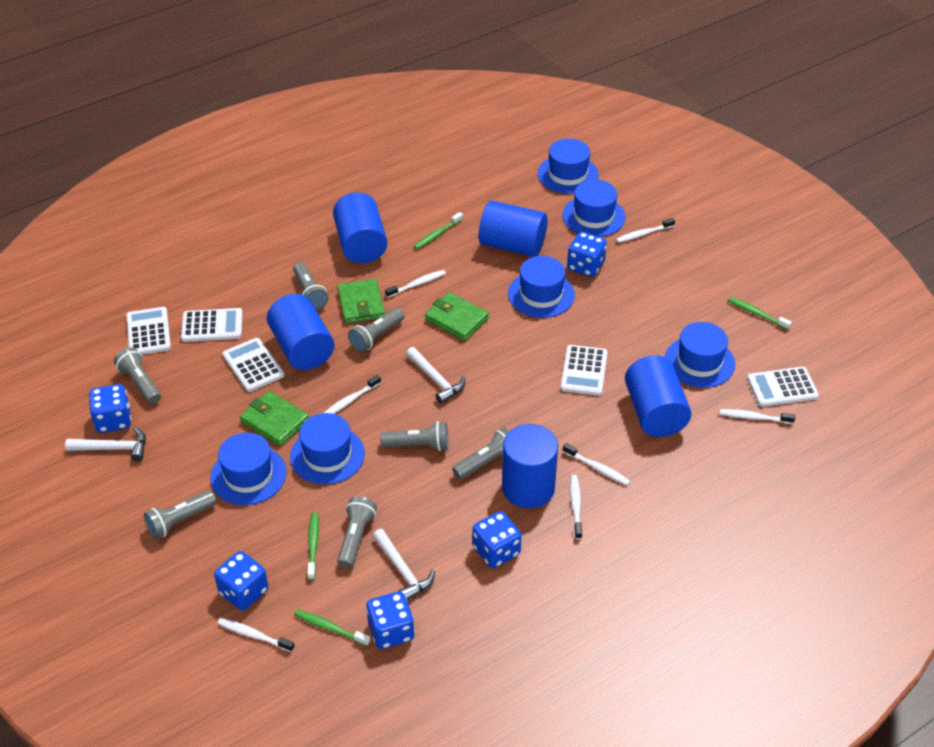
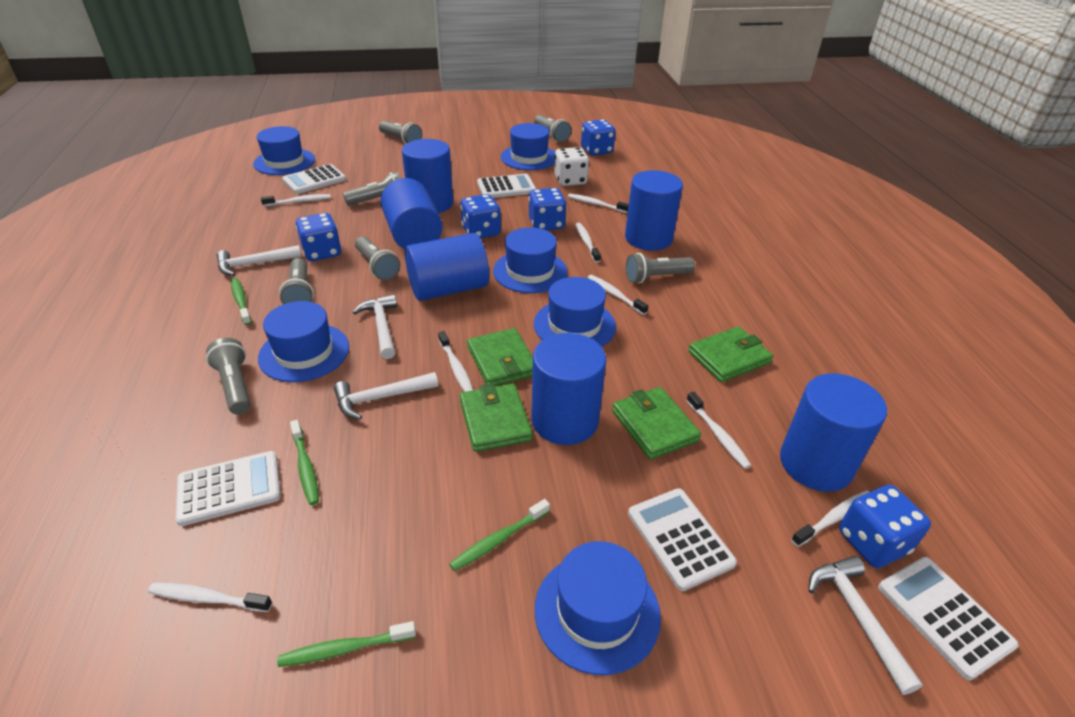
blue cylinder: 5 -> 6
green wallet: 3 -> 4
white dice: 0 -> 1
white hammer: 3 -> 4
white toothbrush: 7 -> 8

